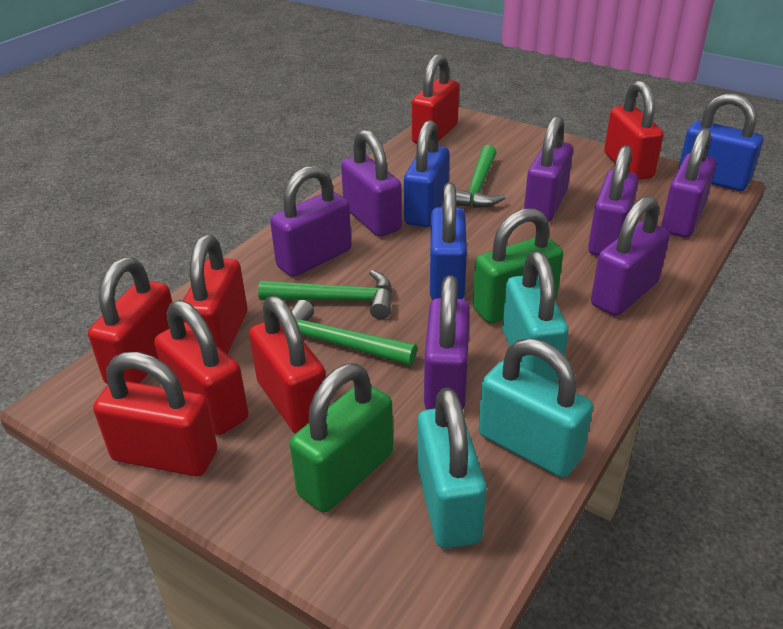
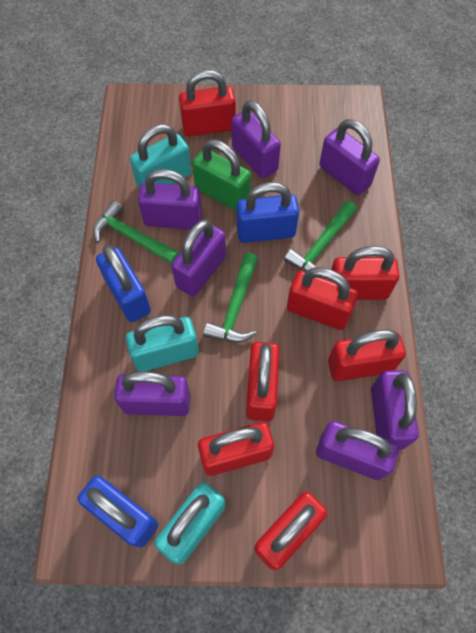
green padlock: 2 -> 1

